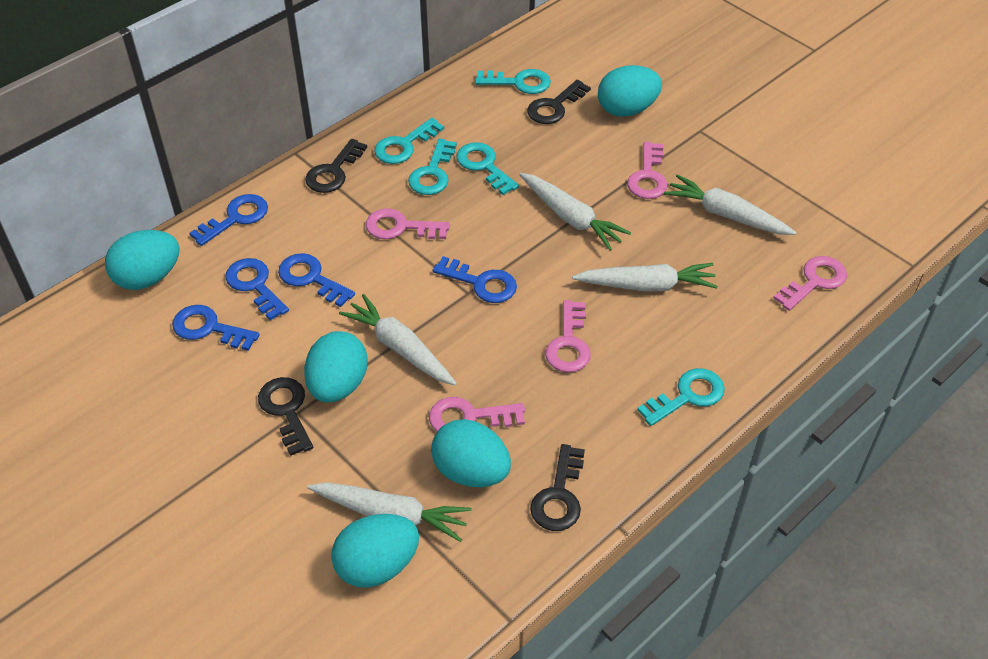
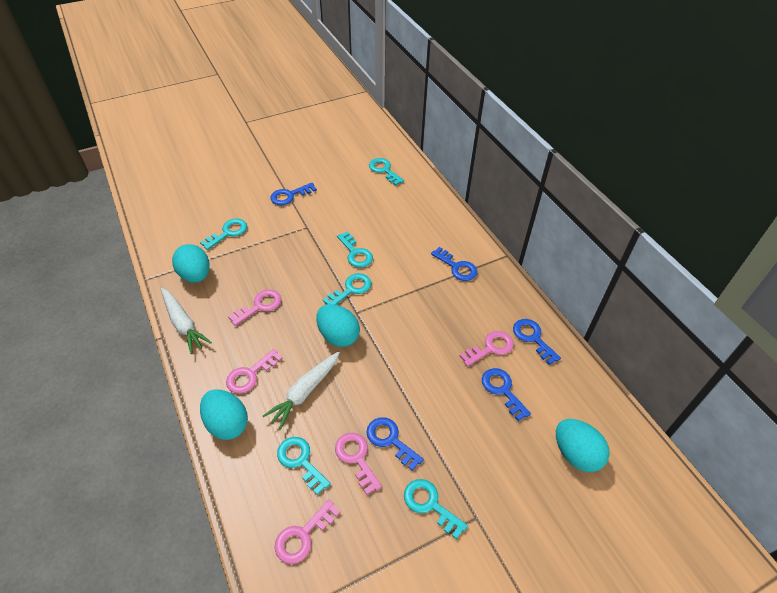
black key: 4 -> 0
turquoise egg: 5 -> 4
turquoise key: 5 -> 6
white carrot: 5 -> 2

